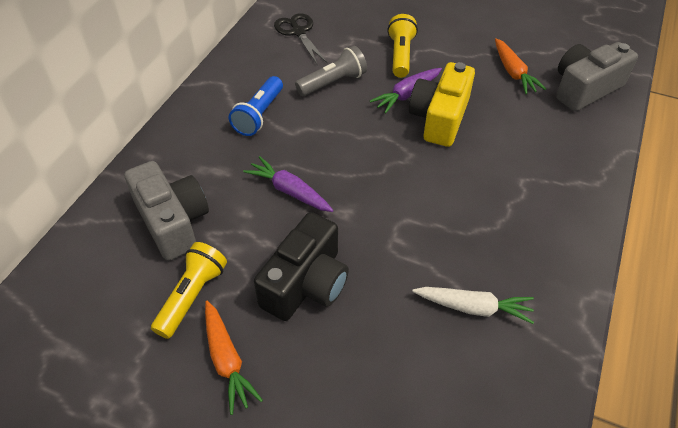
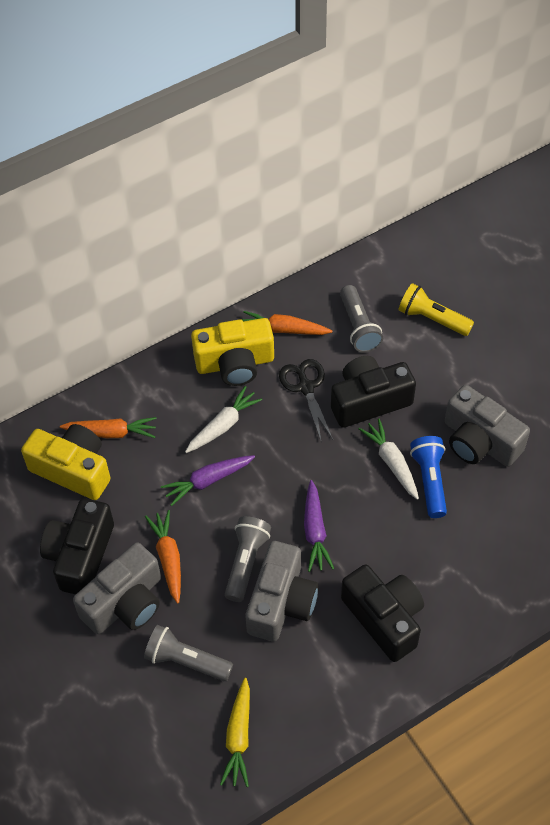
black camera: 1 -> 3
grey camera: 2 -> 3
grey flashlight: 1 -> 3
orange carrot: 2 -> 3
white carrot: 1 -> 2
yellow camera: 1 -> 2
yellow carrot: 0 -> 1
yellow flashlight: 2 -> 1

